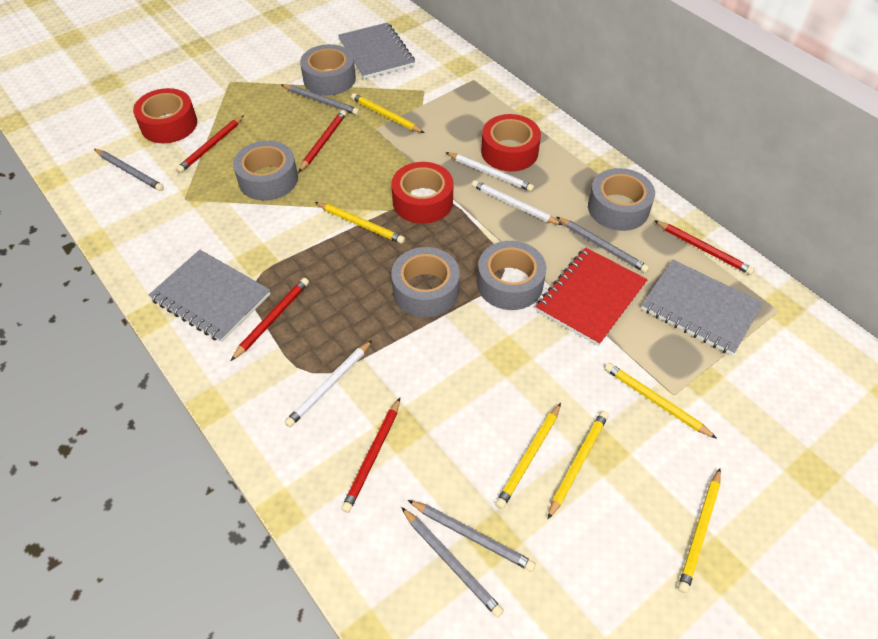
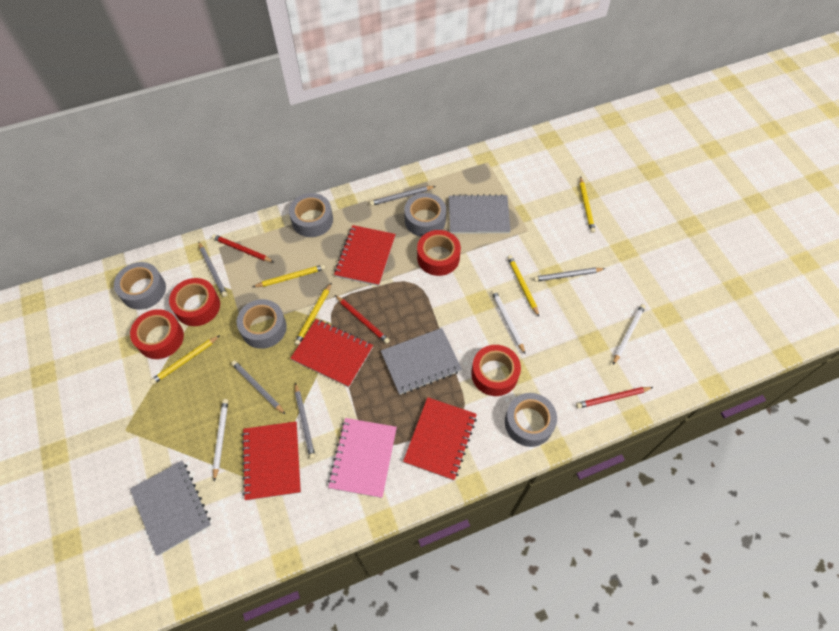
pink notebook: 0 -> 1
red notebook: 1 -> 4
red pencil: 5 -> 3
red tape: 3 -> 4
yellow pencil: 6 -> 5

